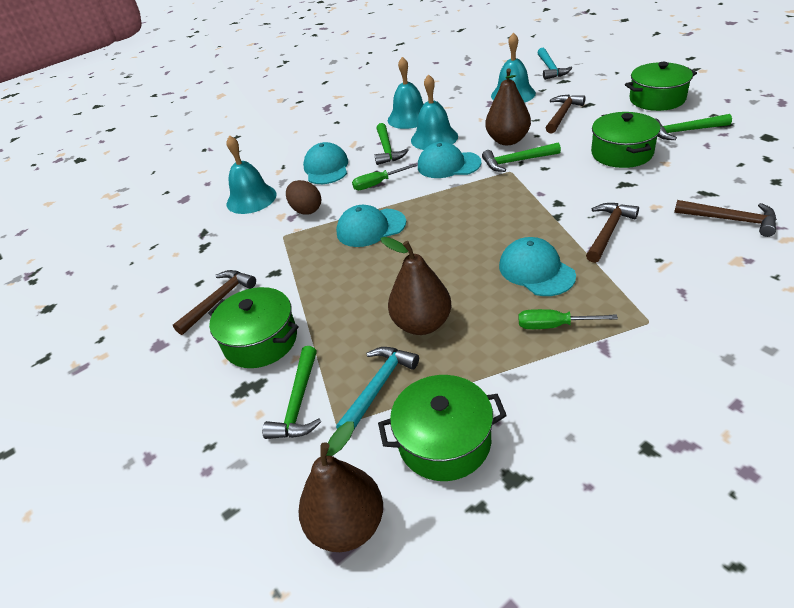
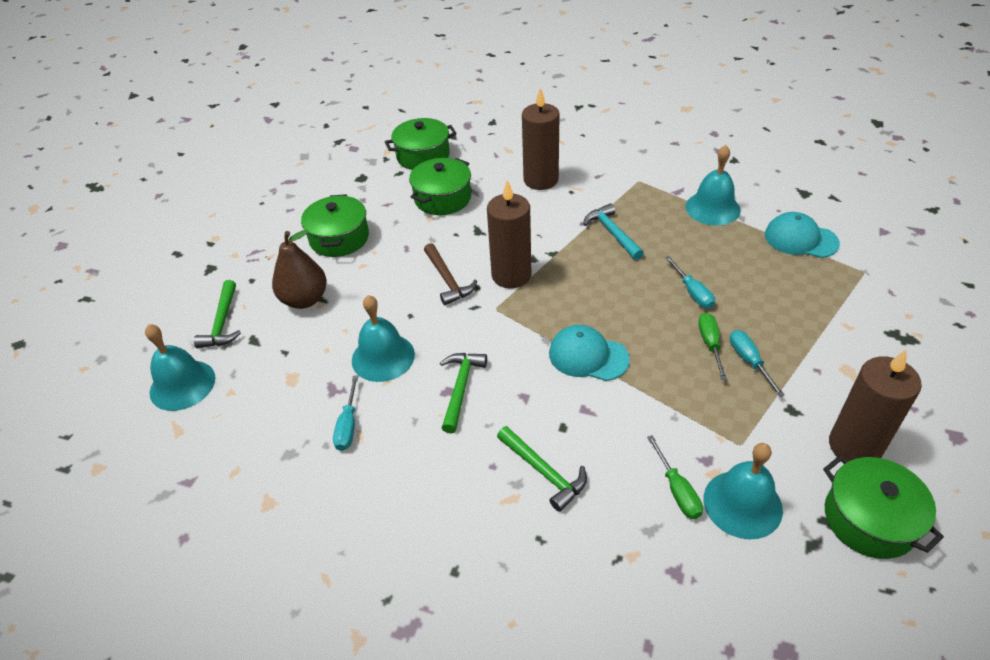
brown candle: 0 -> 3
brown egg: 1 -> 0
brown hammer: 4 -> 1
brown pear: 3 -> 1
green hammer: 4 -> 3
turquoise cap: 4 -> 2
turquoise hammer: 2 -> 1
turquoise screwdriver: 0 -> 3

